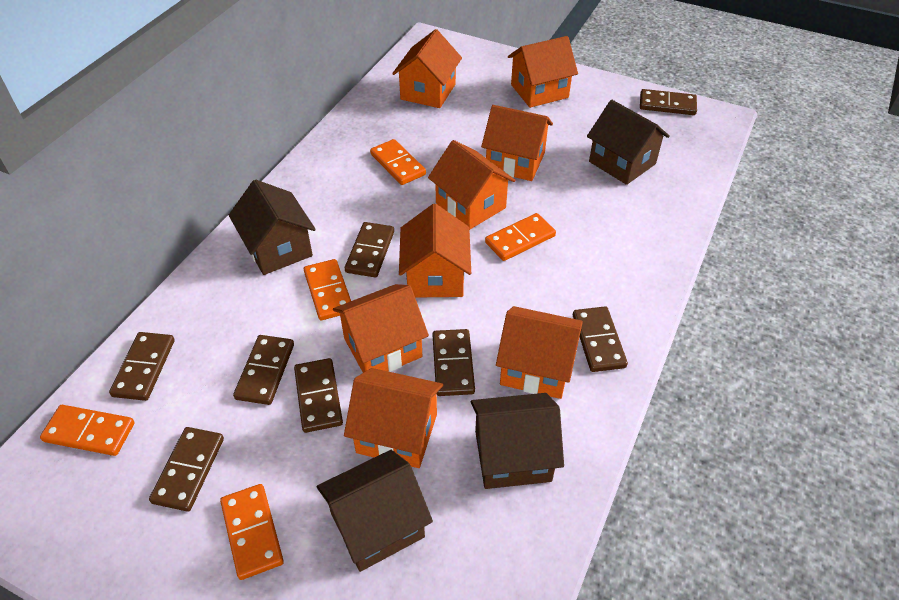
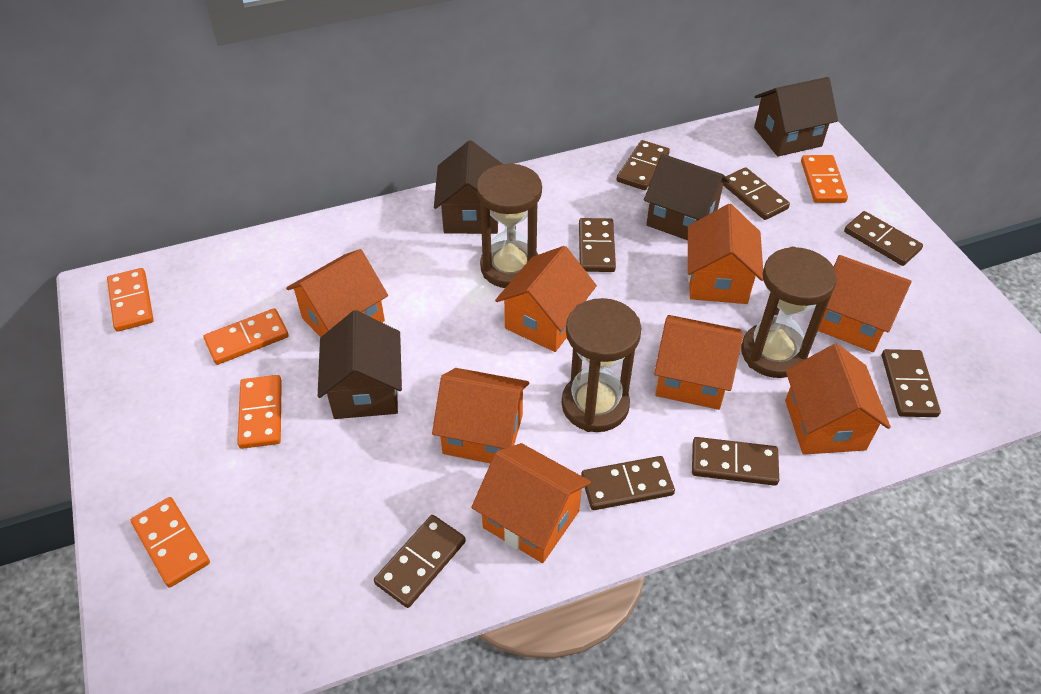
brown hourglass: 0 -> 3

